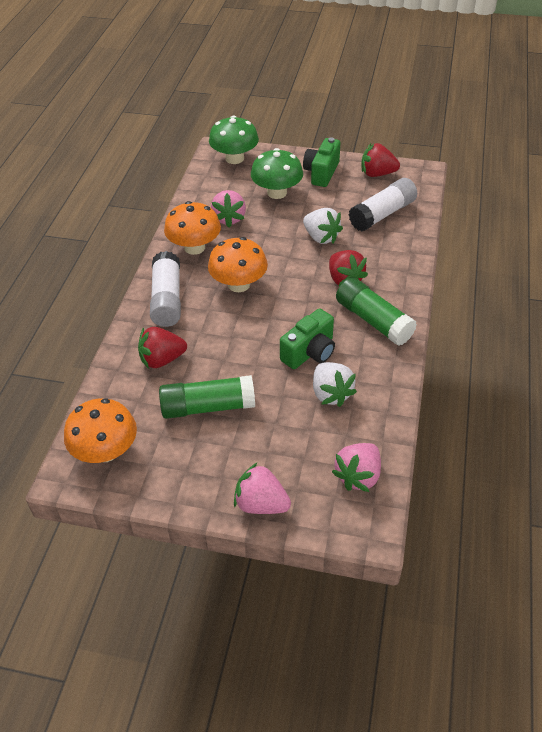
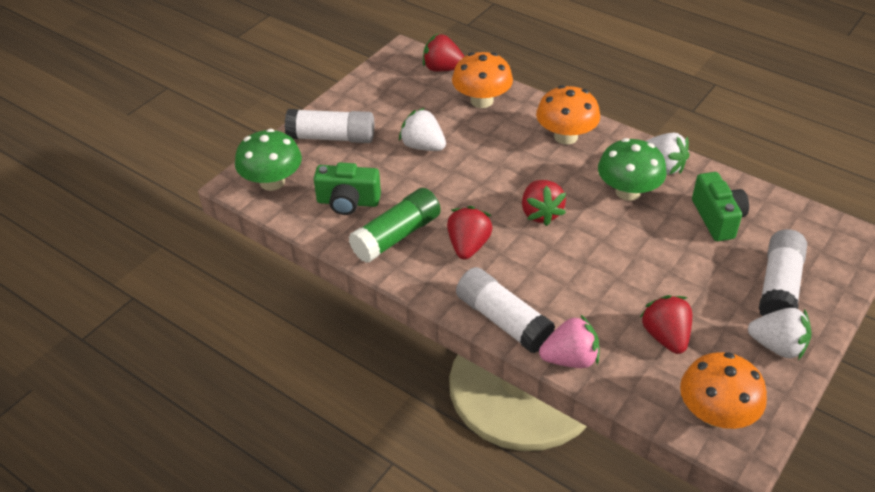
green glue stick: 2 -> 1
pink strawberry: 3 -> 1
red strawberry: 3 -> 4
white glue stick: 2 -> 3
white strawberry: 2 -> 3

